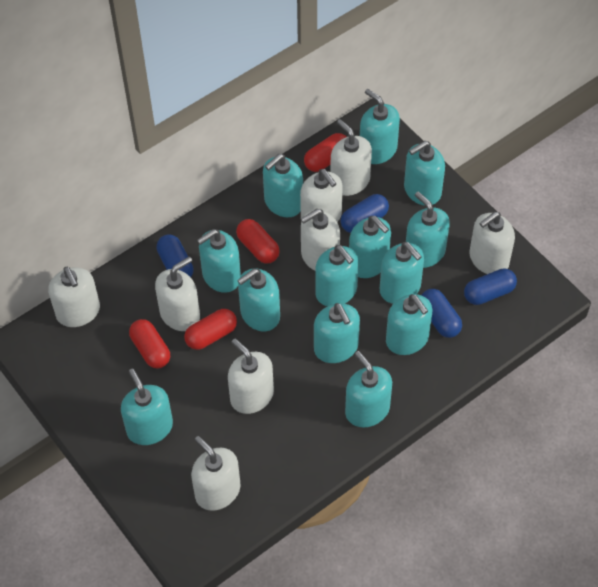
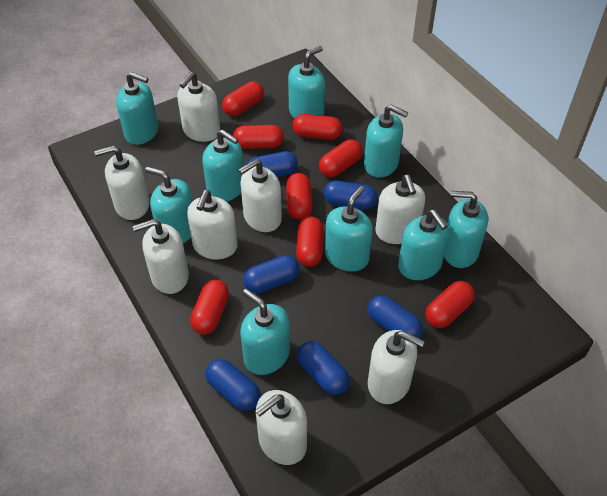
blue capsule: 4 -> 6
red capsule: 4 -> 8
turquoise soap dispenser: 13 -> 9

